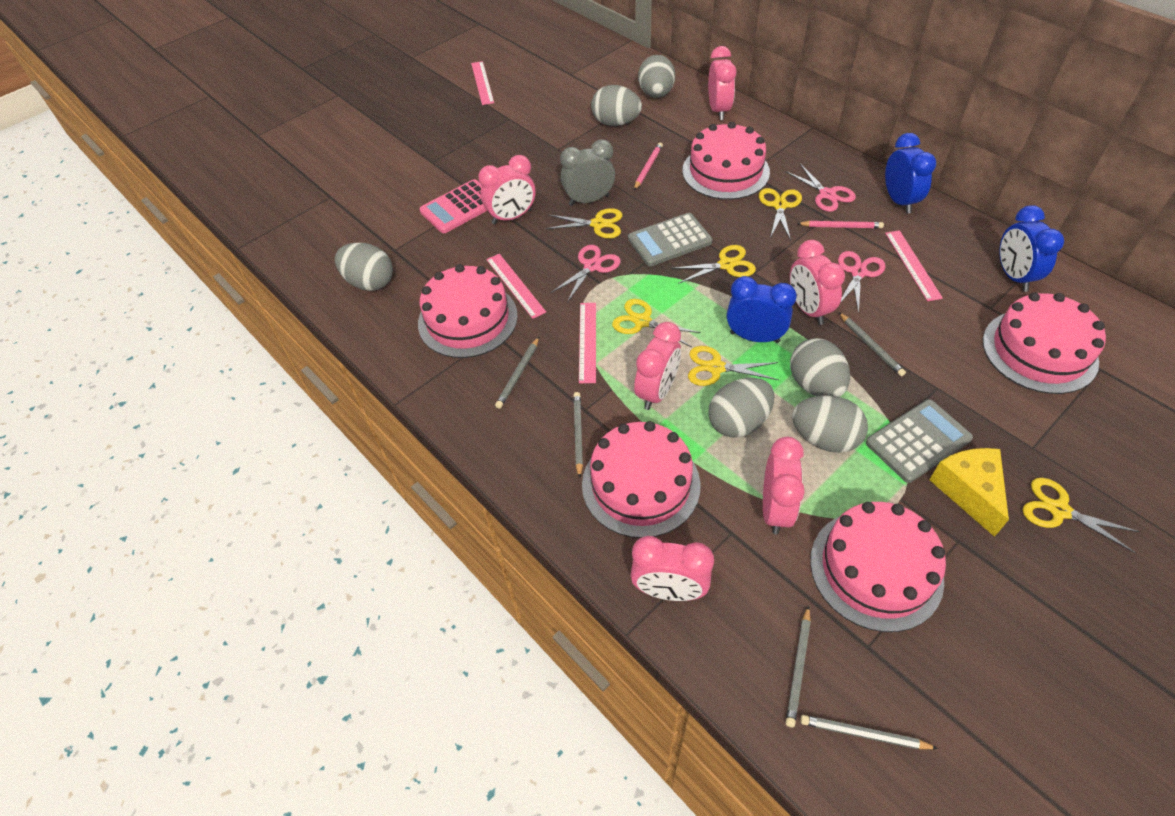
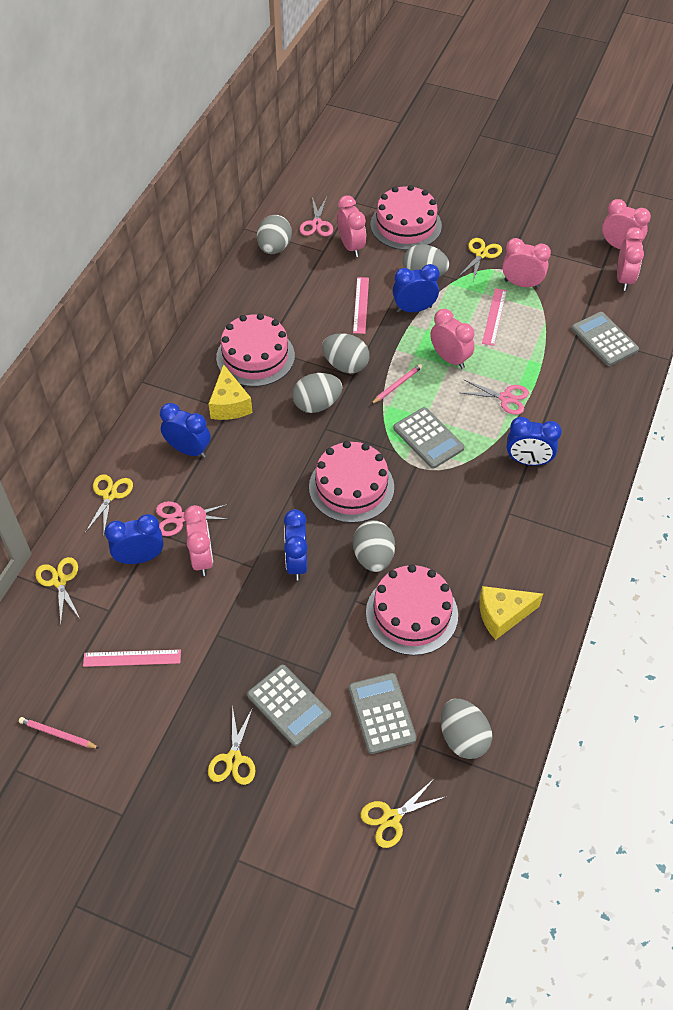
blue clock: 3 -> 5
grey calculator: 2 -> 4
grey clock: 1 -> 0
grey pencil: 5 -> 0
pink cake: 5 -> 4
pink calculator: 1 -> 0
pink ruler: 4 -> 3
yellow cheese: 1 -> 2
yellow scissors: 6 -> 5

